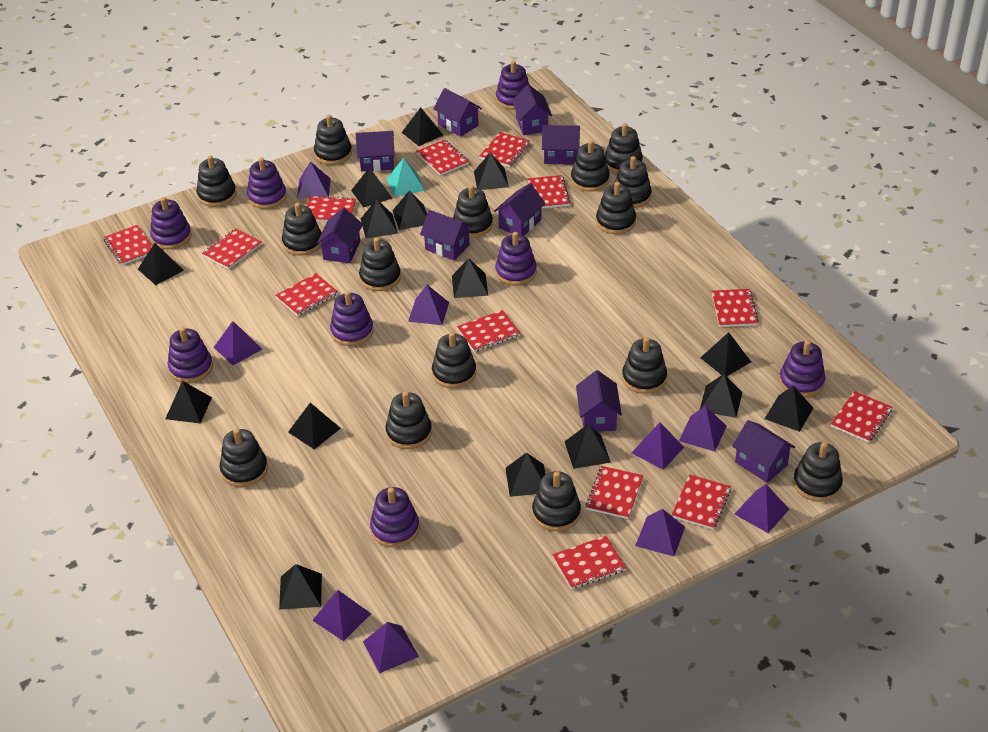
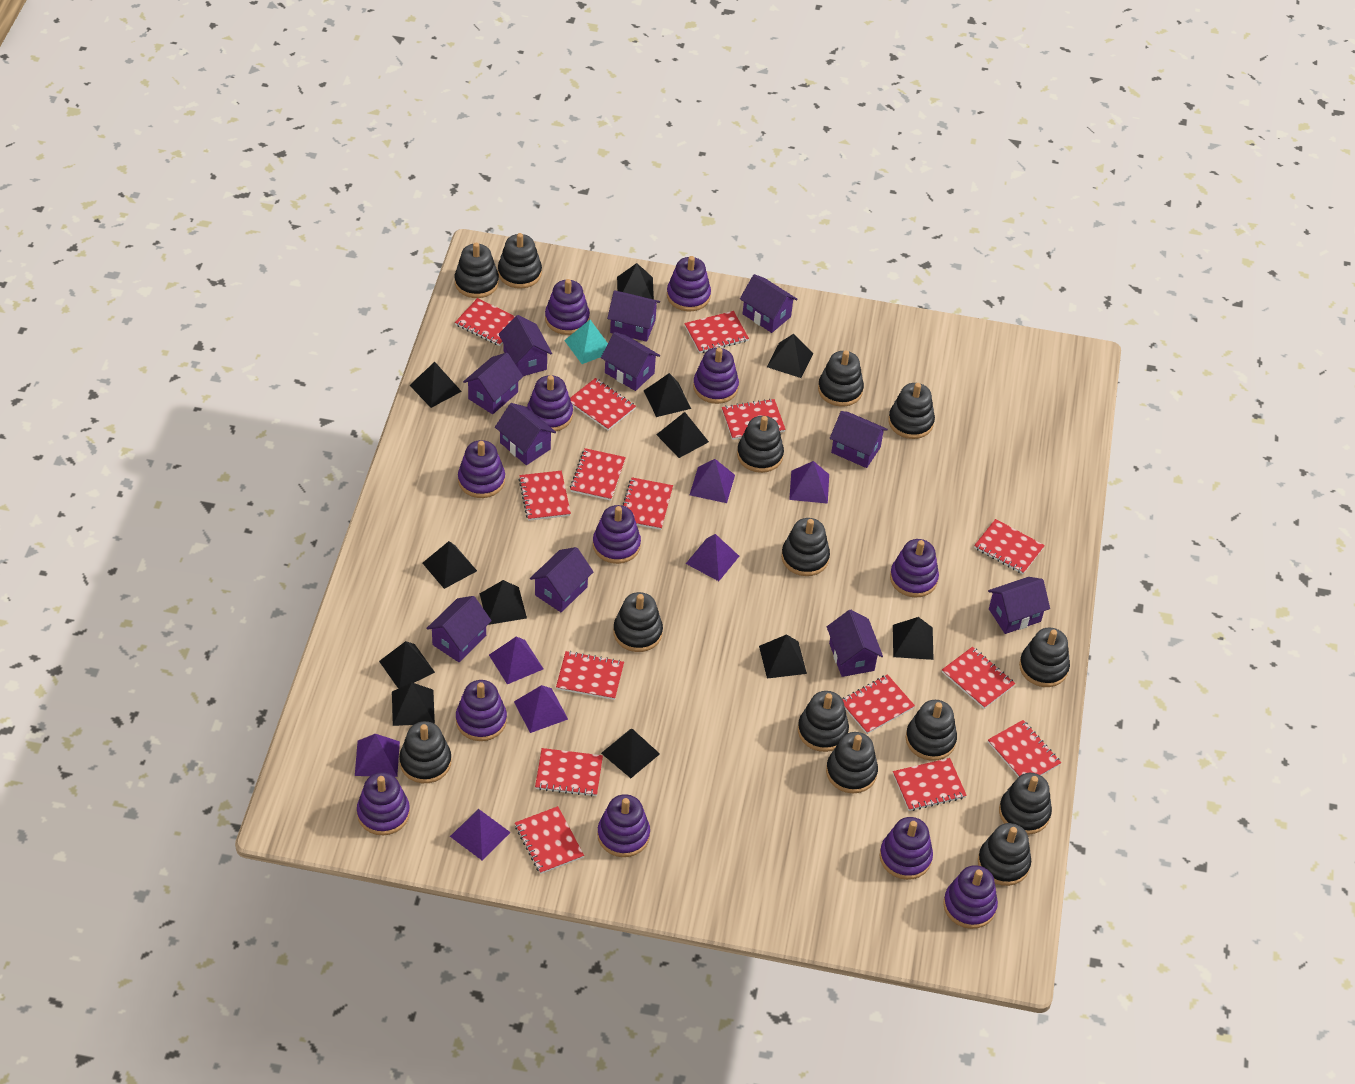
black pyramid: 15 -> 12
black stacking toy: 15 -> 14
purple house: 9 -> 11
purple pyramid: 9 -> 7
purple stacking toy: 8 -> 12
red notebook: 13 -> 15

